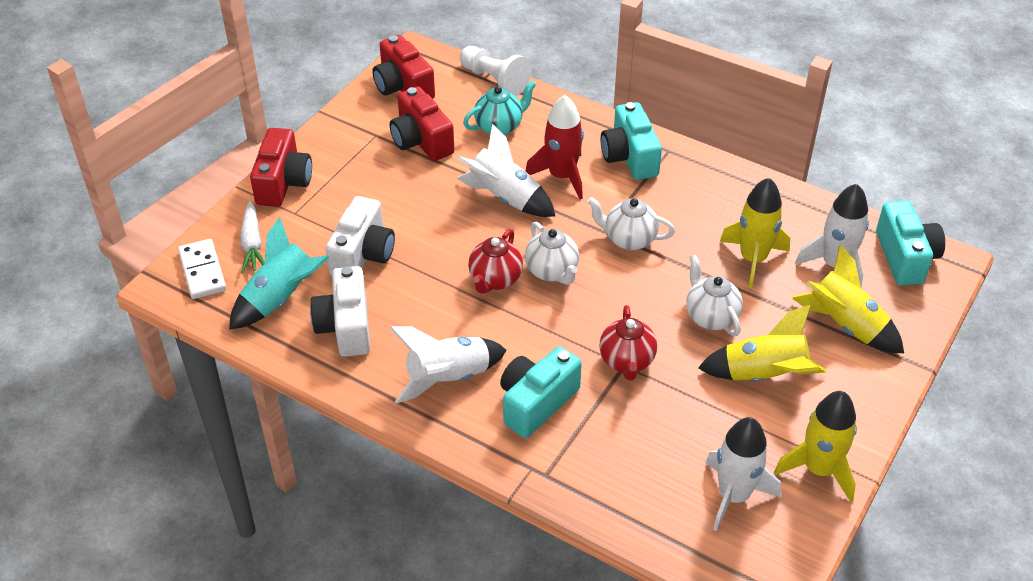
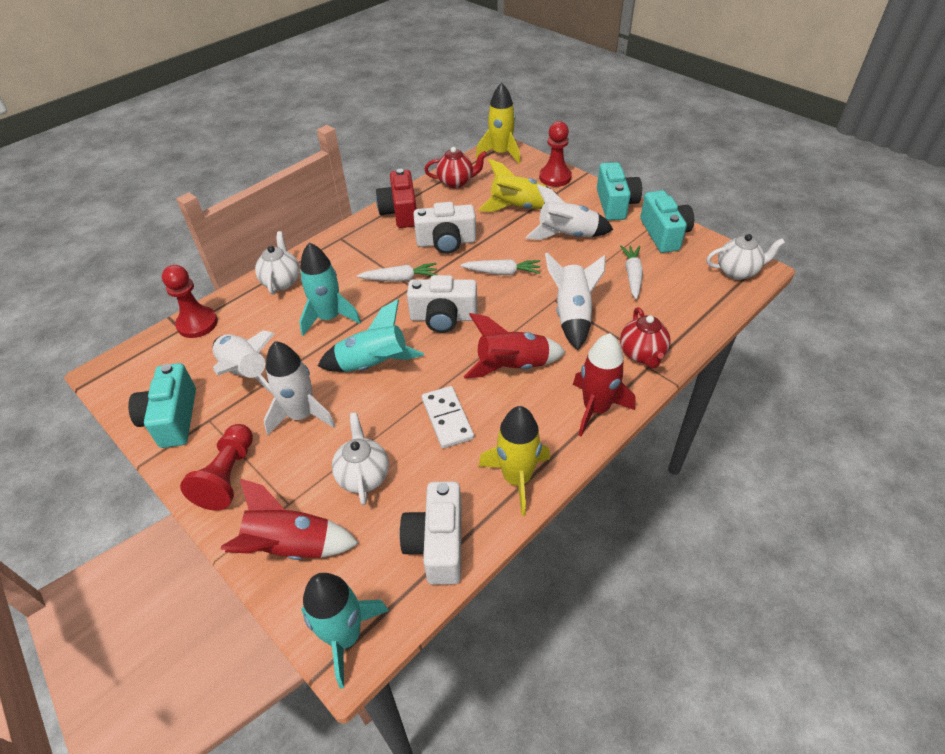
red camera: 3 -> 1
red pawn: 0 -> 3
red rocket: 1 -> 3
turquoise rocket: 1 -> 3
turquoise teapot: 1 -> 0
white camera: 2 -> 3
white carrot: 1 -> 3
white pawn: 1 -> 0
yellow rocket: 4 -> 3

